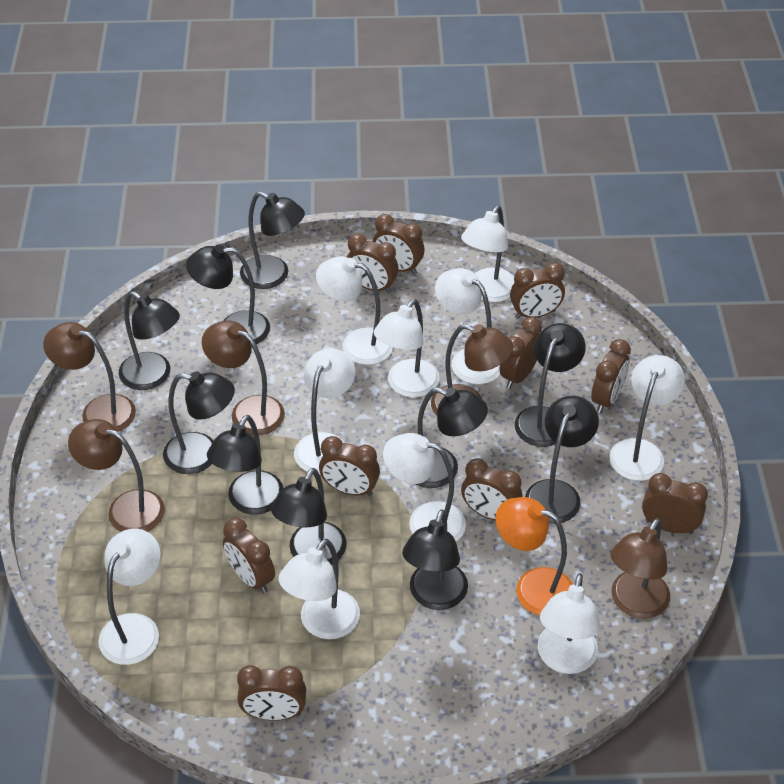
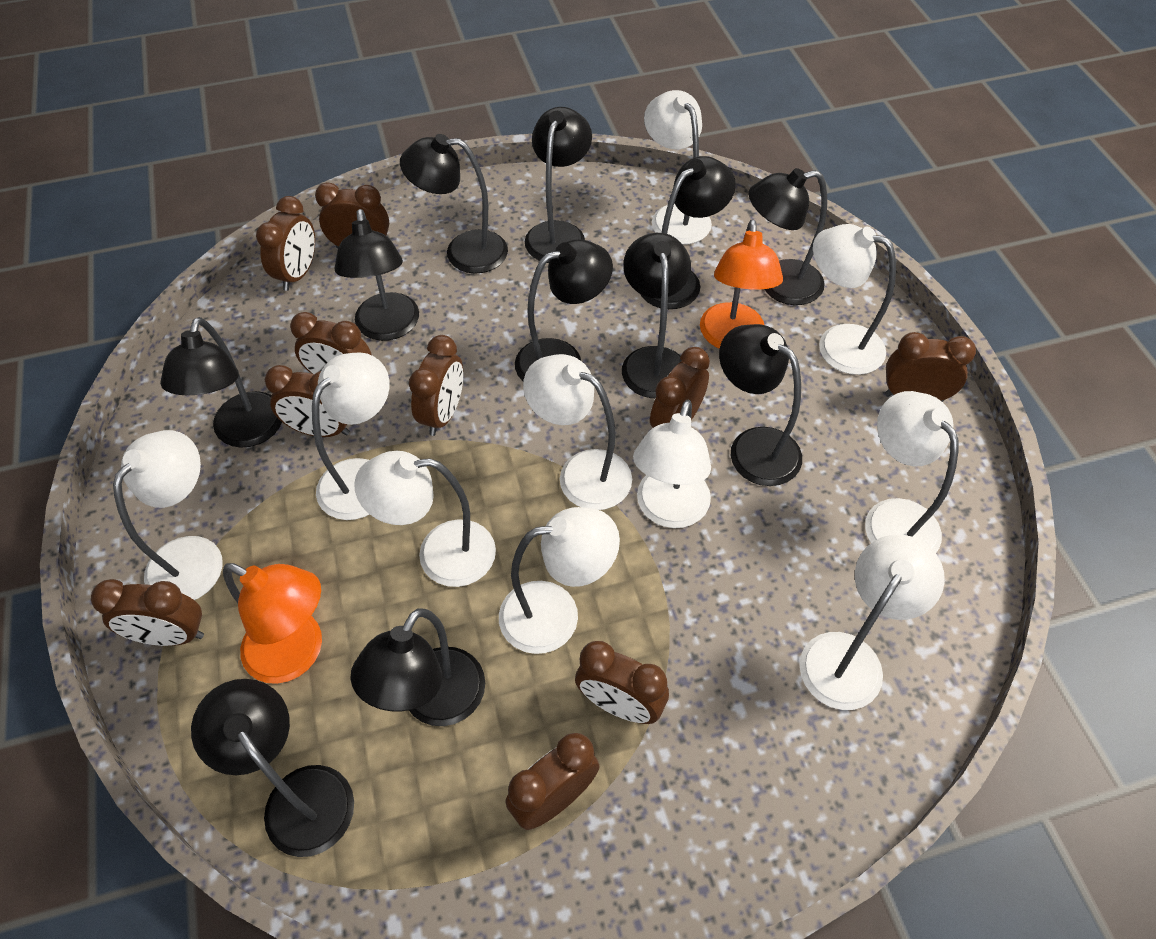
black lamp: 10 -> 11
brown lamp: 5 -> 0
orange lamp: 1 -> 2

